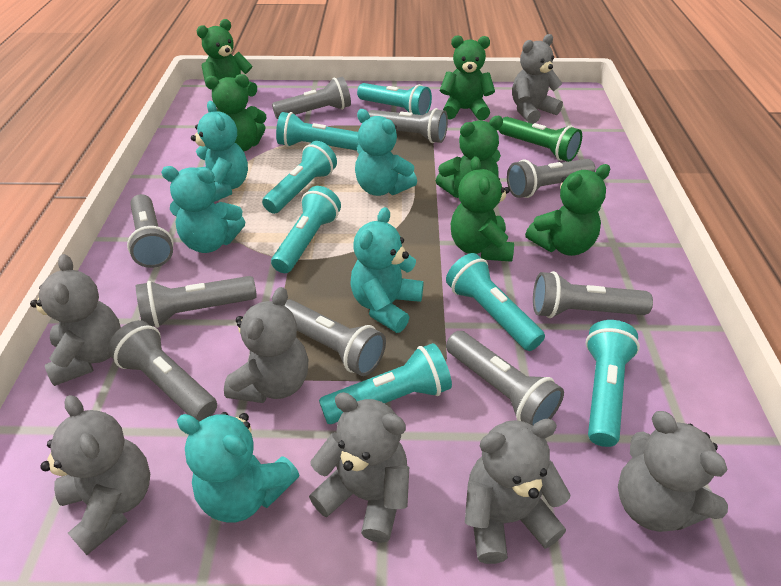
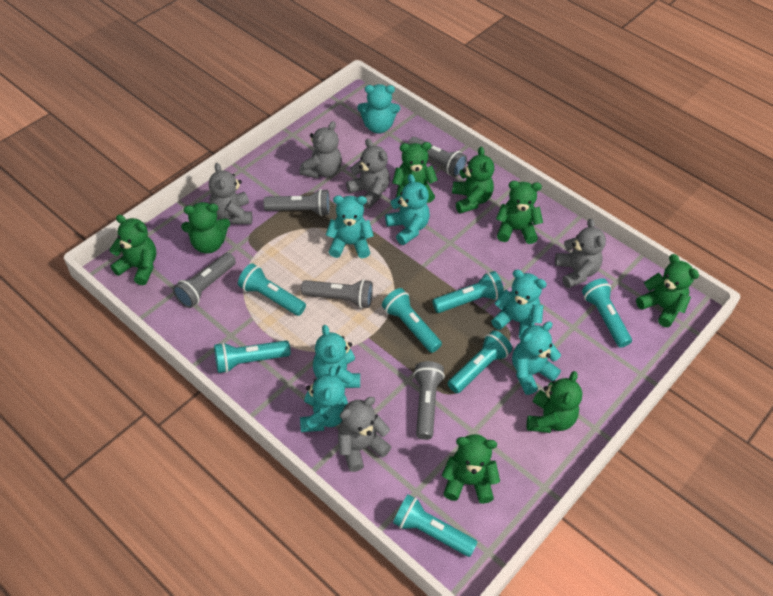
green flashlight: 1 -> 0
green teddy bear: 6 -> 8
grey flashlight: 9 -> 5
grey teddy bear: 7 -> 5
turquoise teddy bear: 5 -> 7

